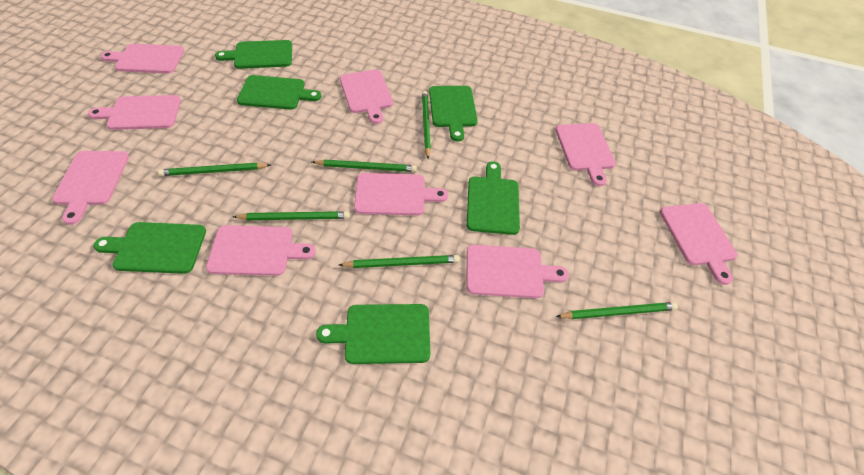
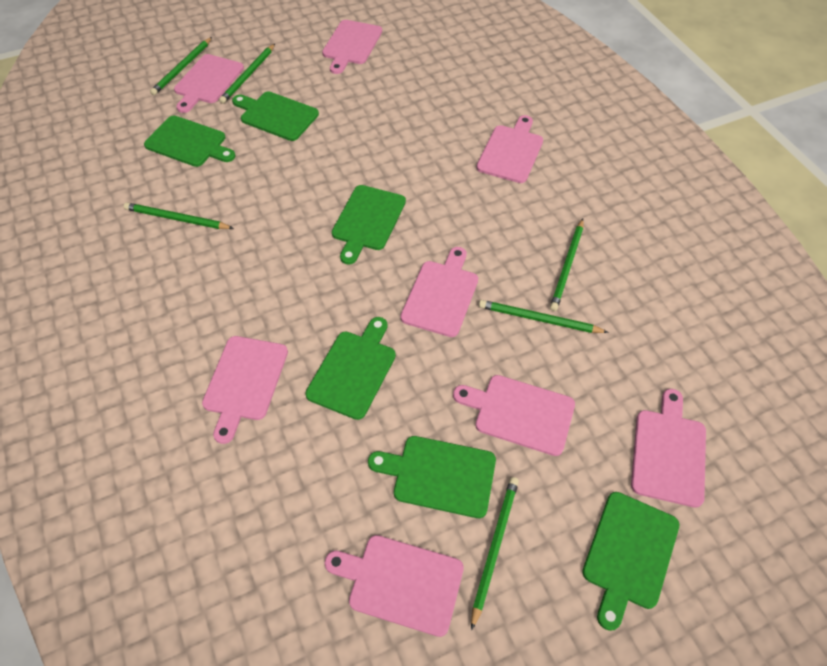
pink cutting board: 9 -> 8

